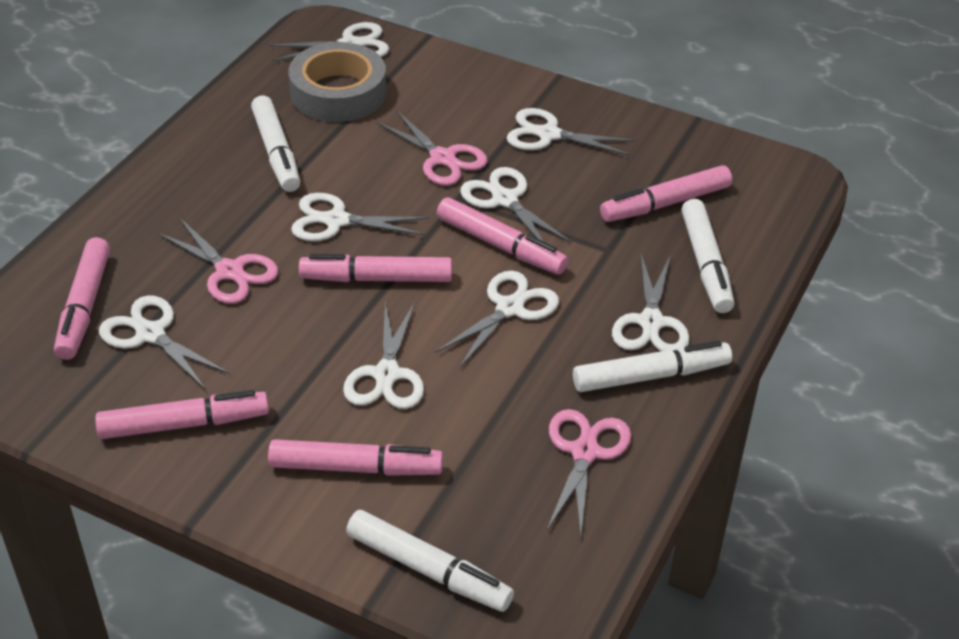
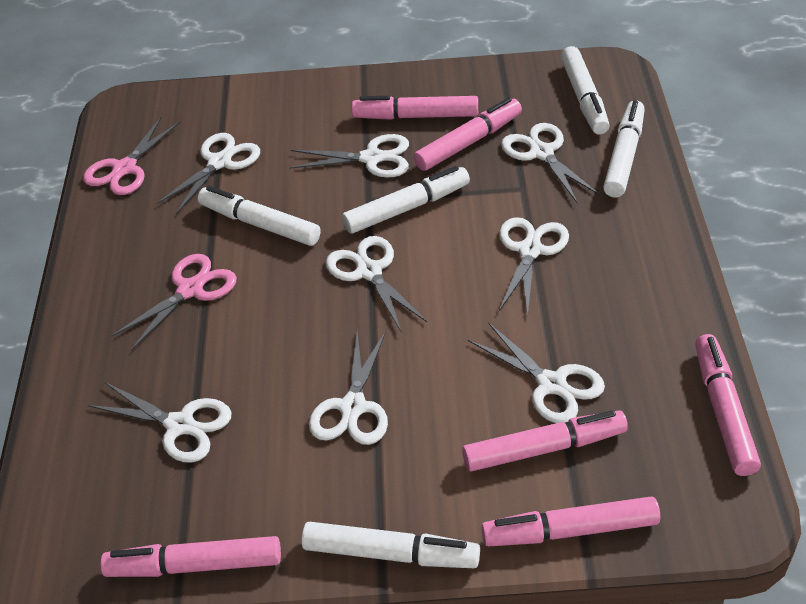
grey tape: 1 -> 0
pink scissors: 3 -> 2
white marker: 4 -> 5

